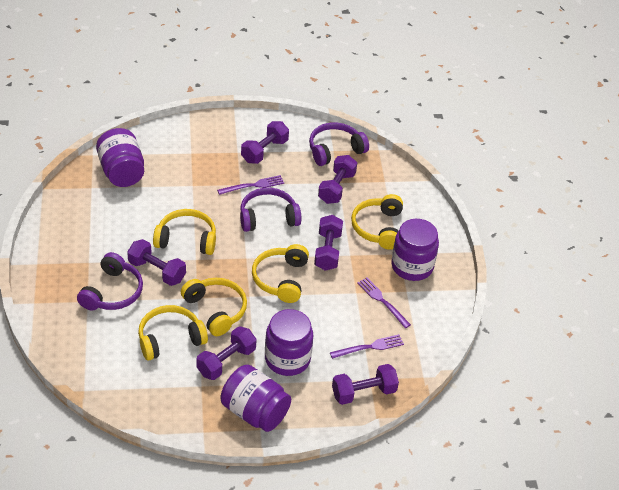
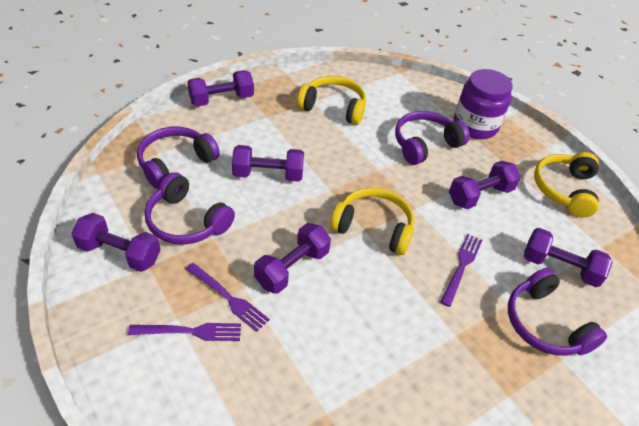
purple headphones: 3 -> 4
purple jar: 4 -> 1
yellow headphones: 5 -> 3

